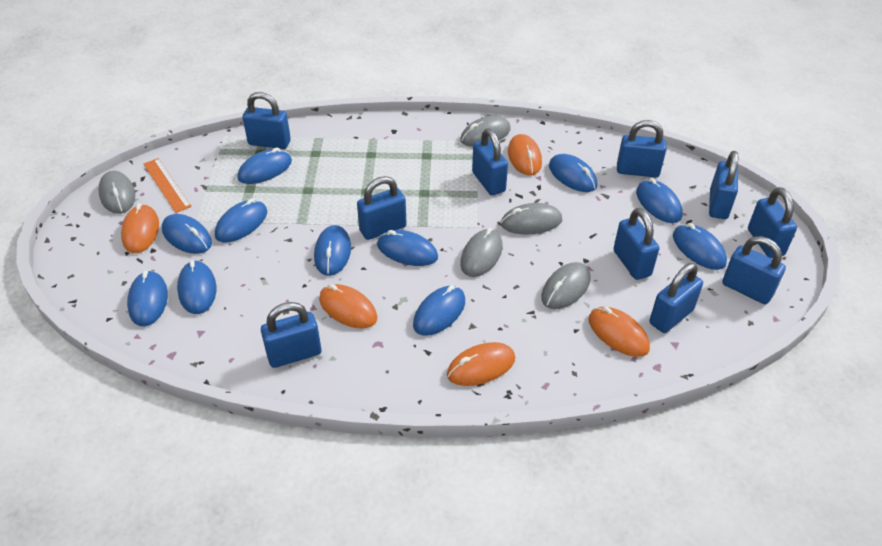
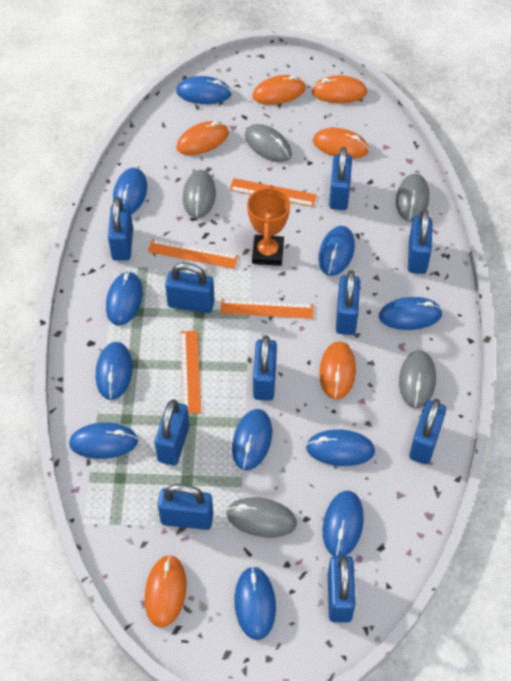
orange mouse: 5 -> 6
orange ruler: 1 -> 4
orange trophy: 0 -> 1

